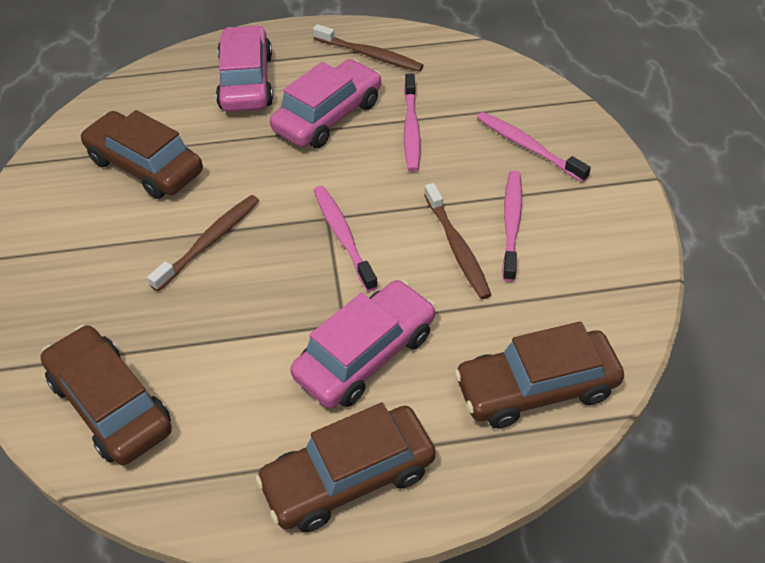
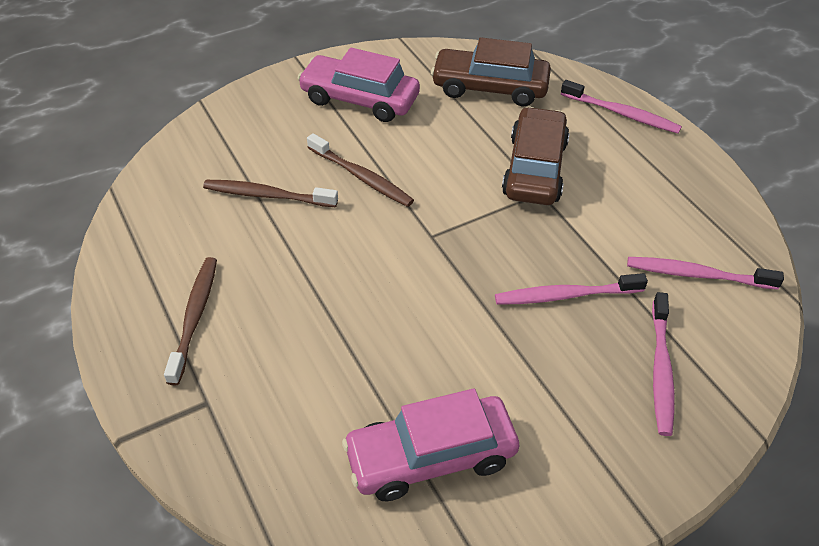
brown car: 4 -> 2
pink car: 3 -> 2

